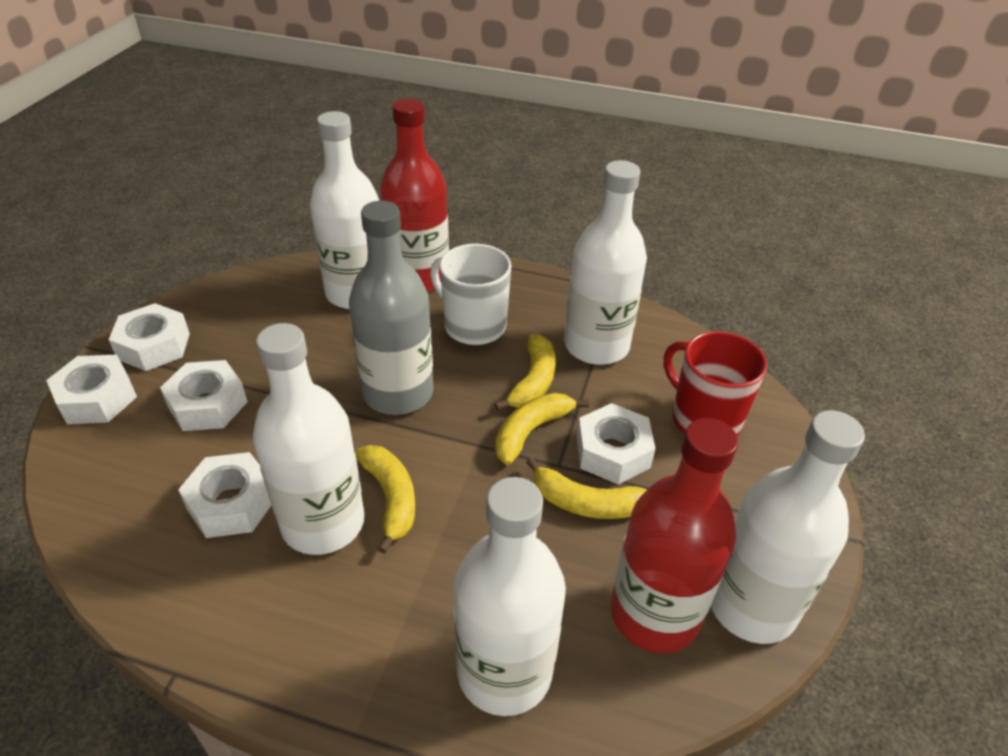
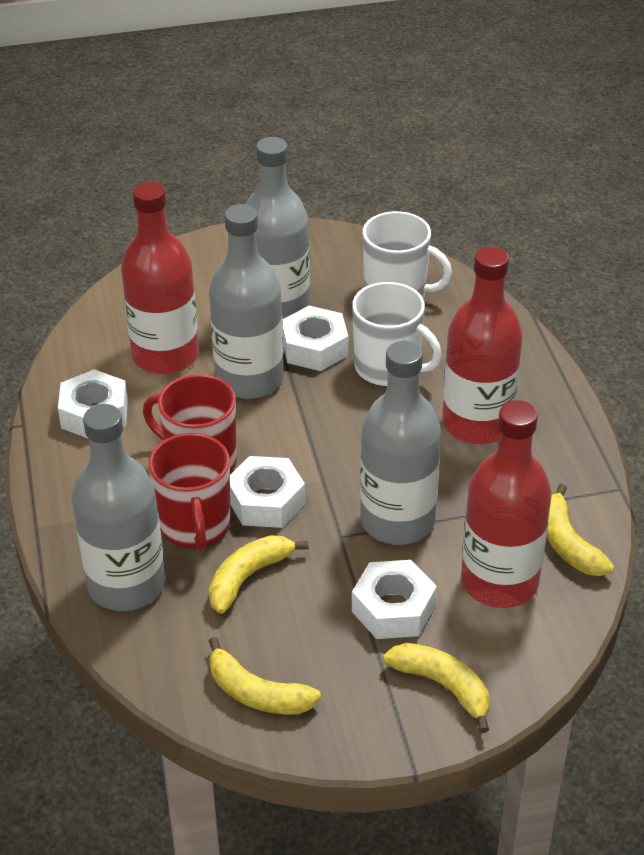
grey bottle: 1 -> 4
red bottle: 2 -> 3
red mug: 1 -> 2
white bottle: 5 -> 0
white mug: 1 -> 2
white nut: 5 -> 4

